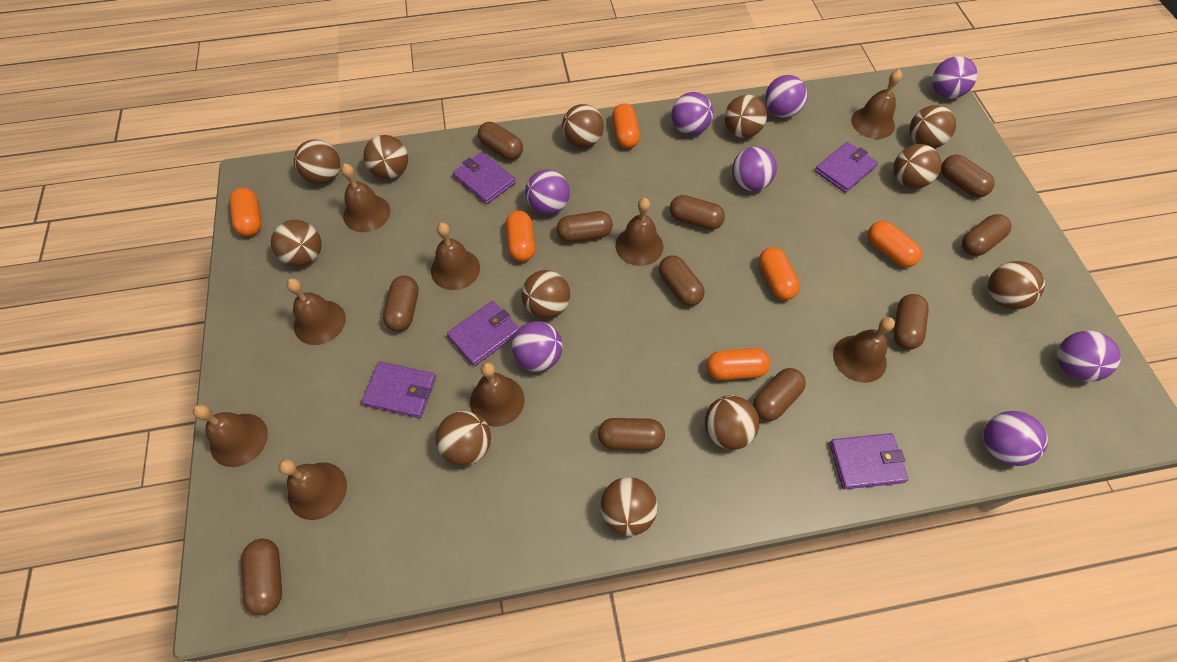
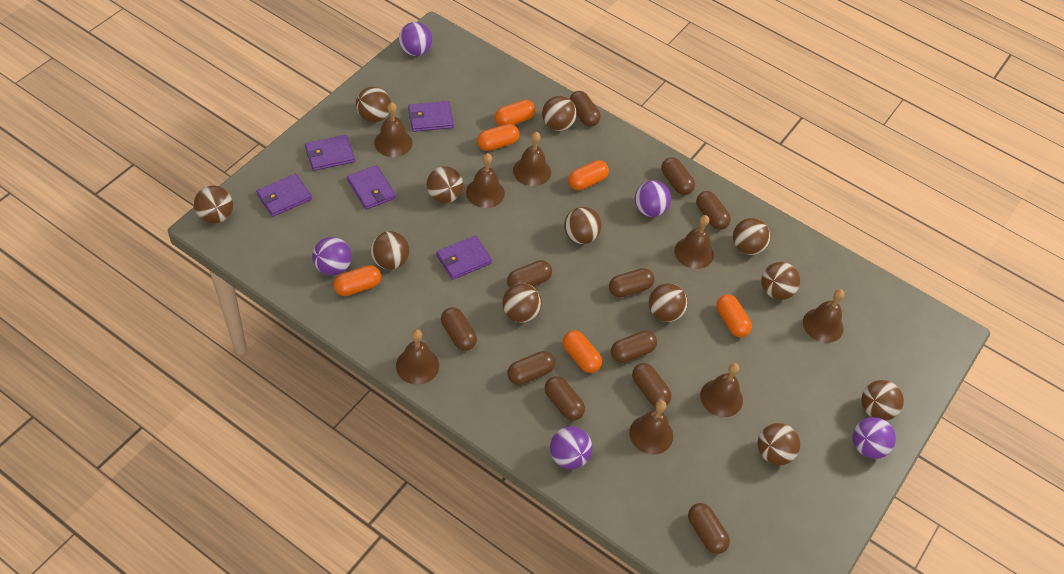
brown bell: 9 -> 8
purple ball: 8 -> 5

